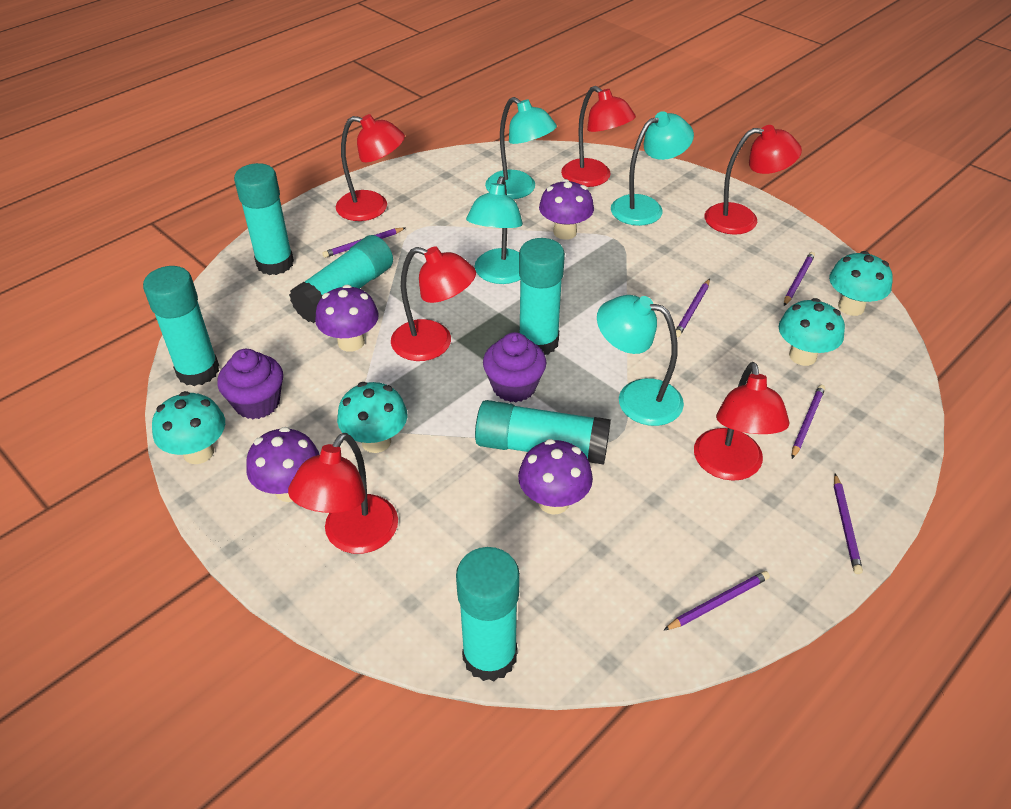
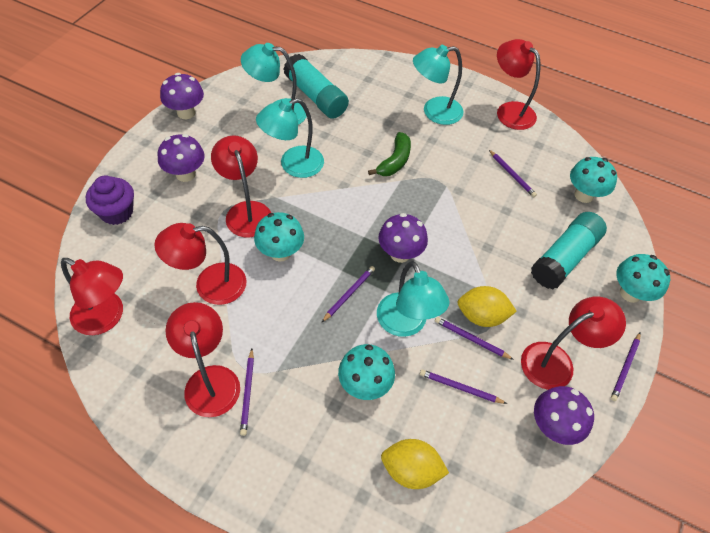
green banana: 0 -> 1
purple cupcake: 2 -> 1
turquoise glue stick: 6 -> 2
yellow lemon: 0 -> 2

